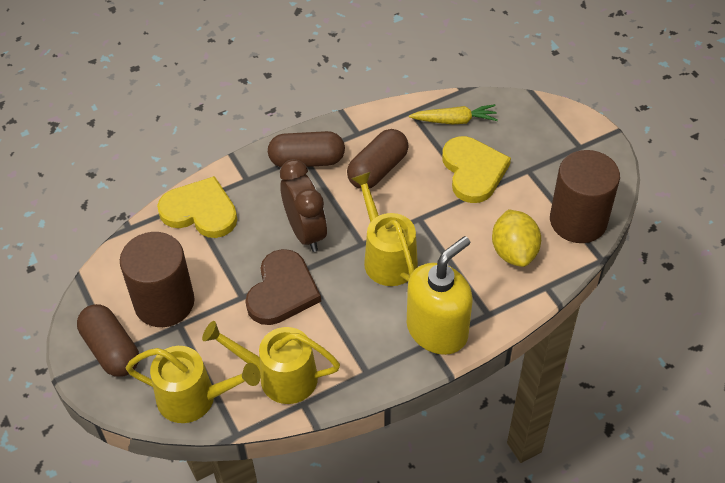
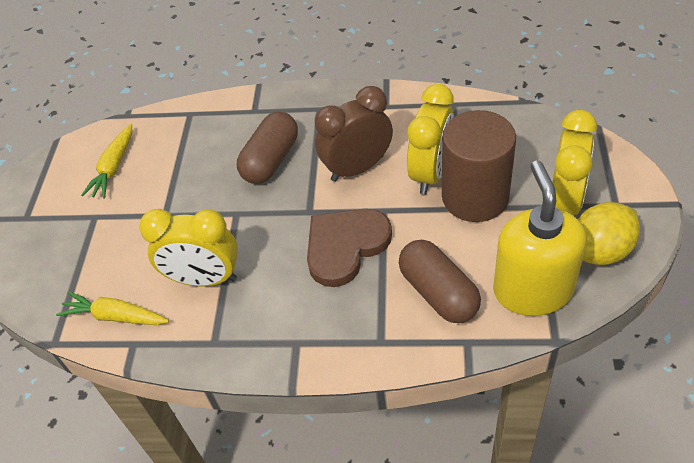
brown capsule: 3 -> 2
brown cylinder: 2 -> 1
yellow carrot: 1 -> 2
yellow clock: 0 -> 3
yellow heart: 2 -> 0
yellow watering can: 3 -> 0

